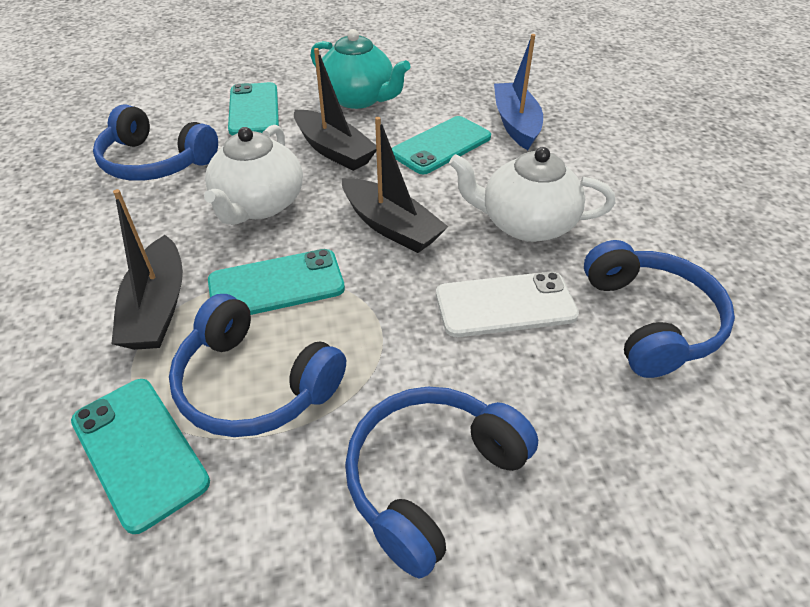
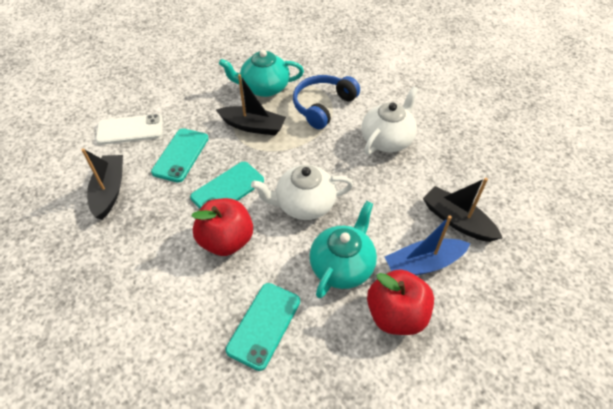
blue headphones: 4 -> 1
red apple: 0 -> 2
turquoise phone: 4 -> 3
turquoise teapot: 1 -> 2

